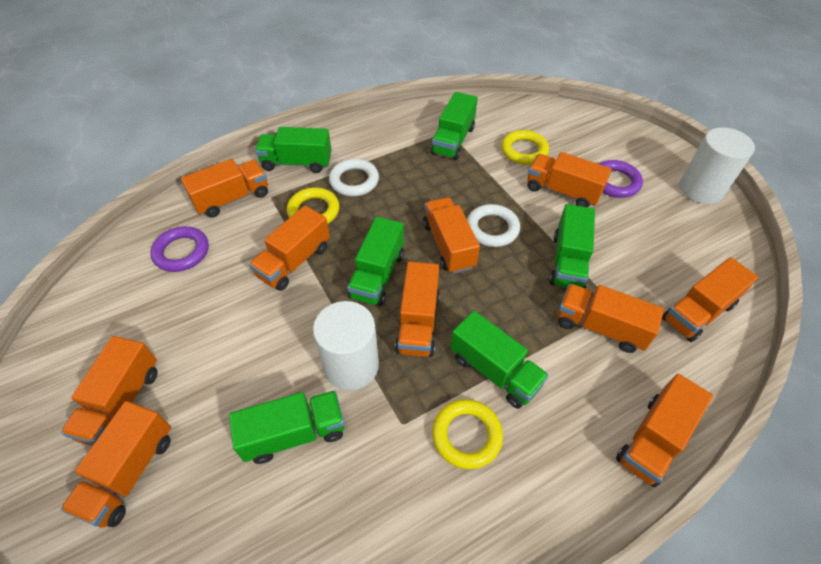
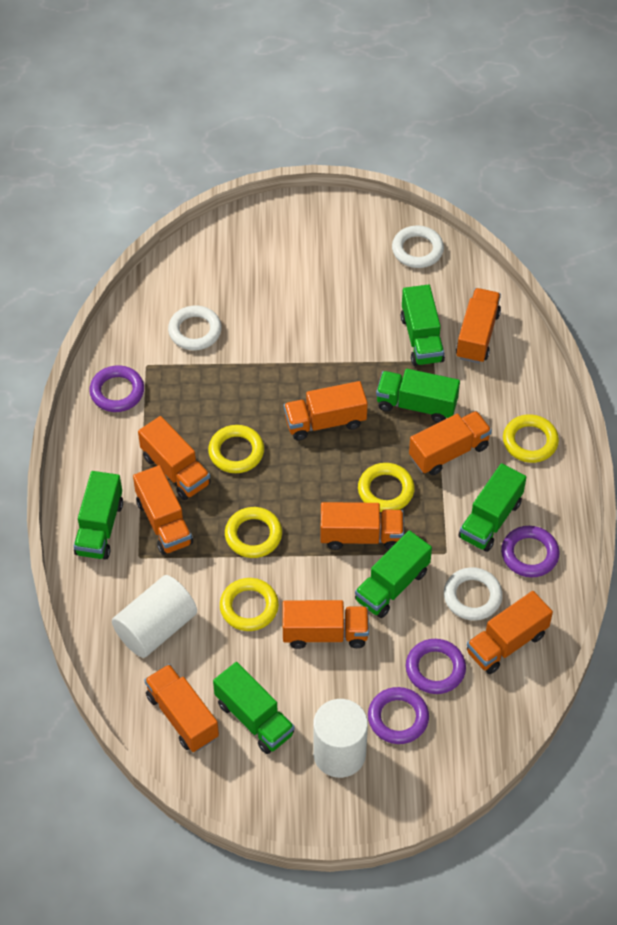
orange truck: 10 -> 9
purple ring: 2 -> 4
white ring: 2 -> 3
yellow ring: 3 -> 5

